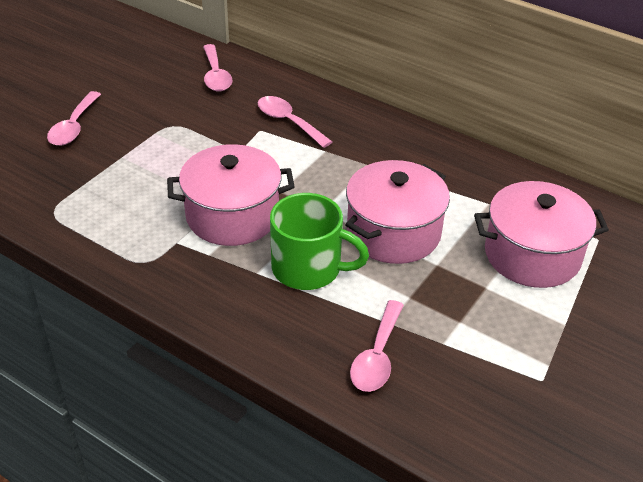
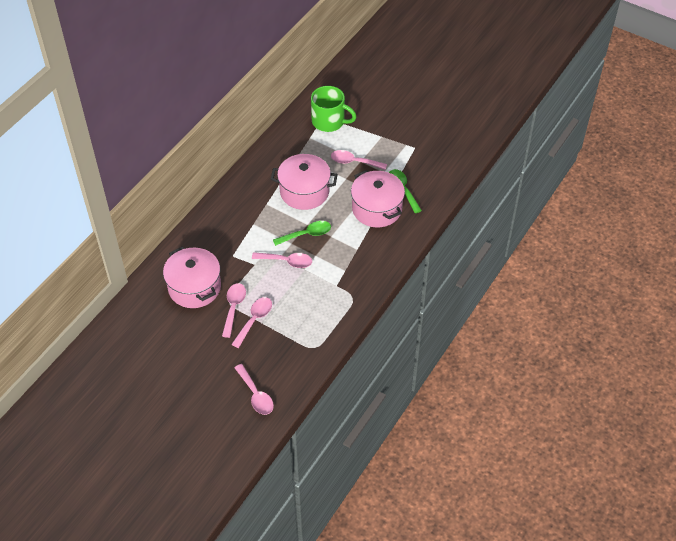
green spoon: 0 -> 2
pink spoon: 4 -> 5

